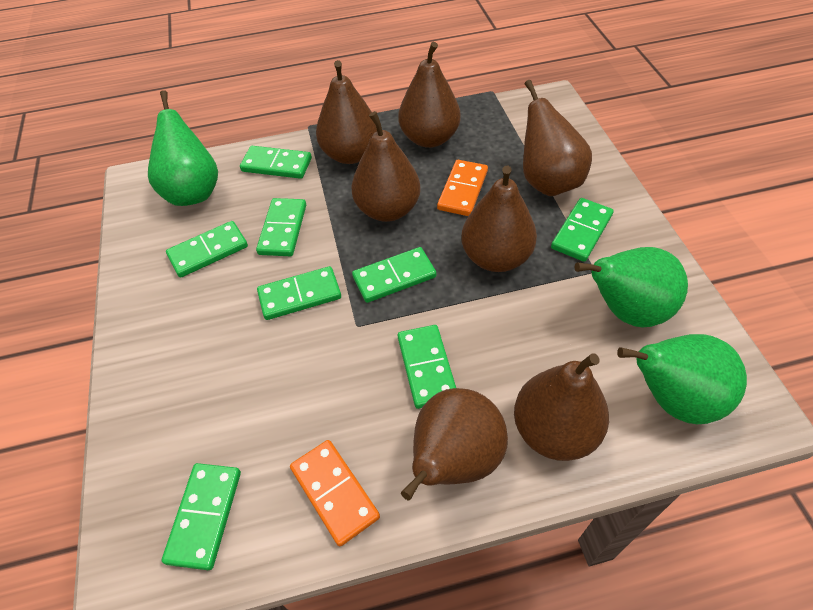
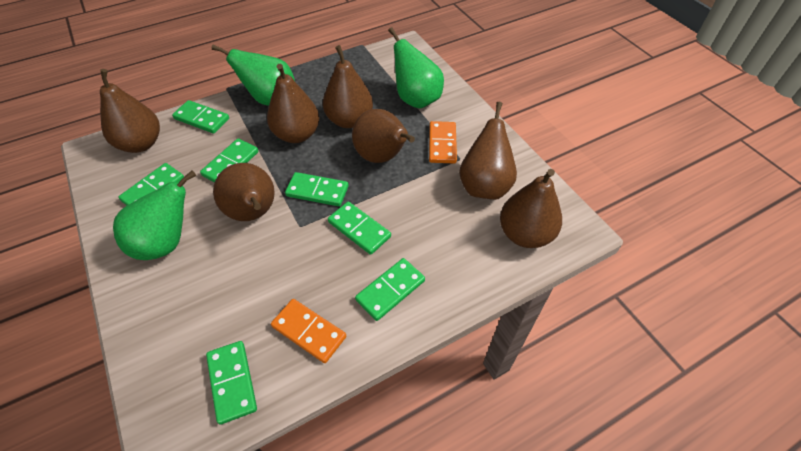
green domino: 8 -> 7

